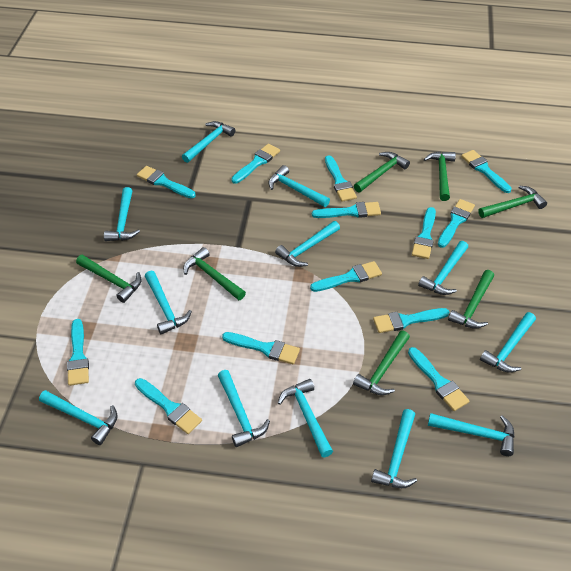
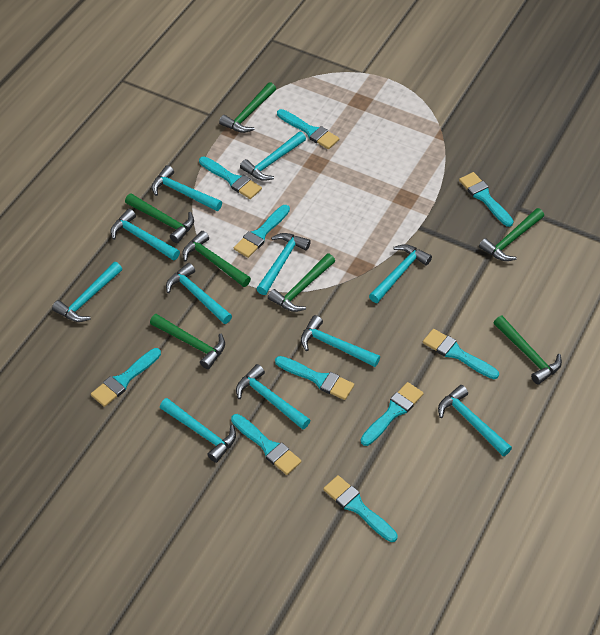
turquoise brush: 13 -> 10
turquoise hammer: 12 -> 11

